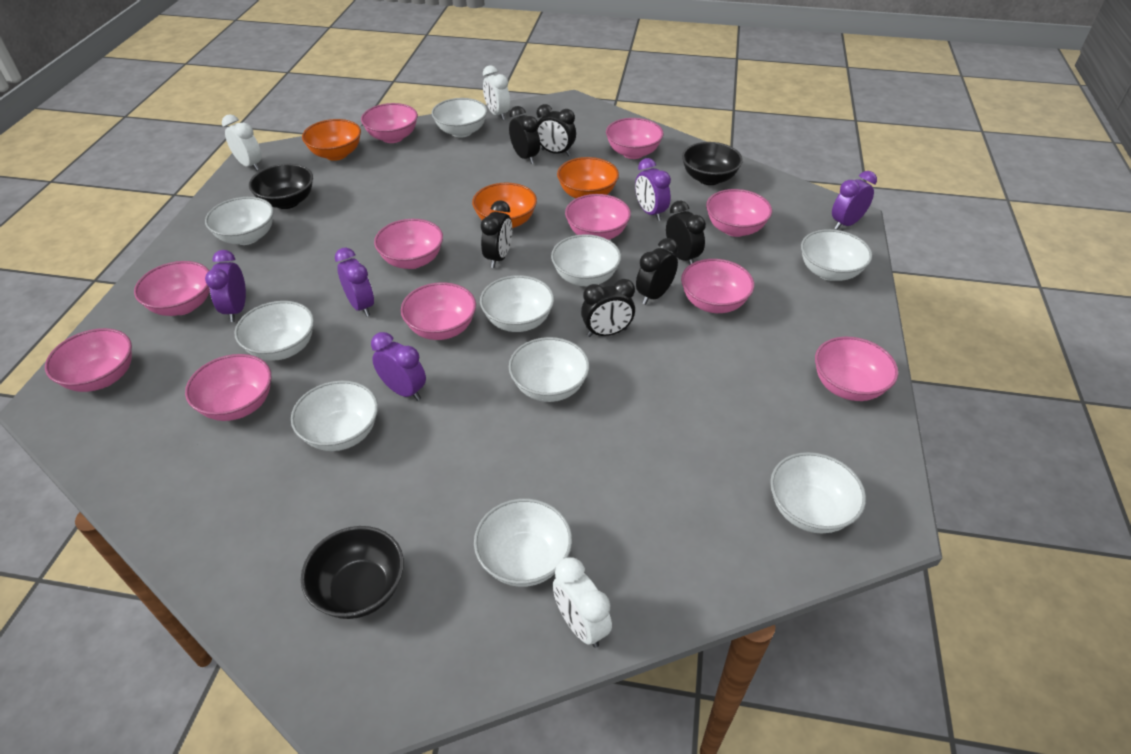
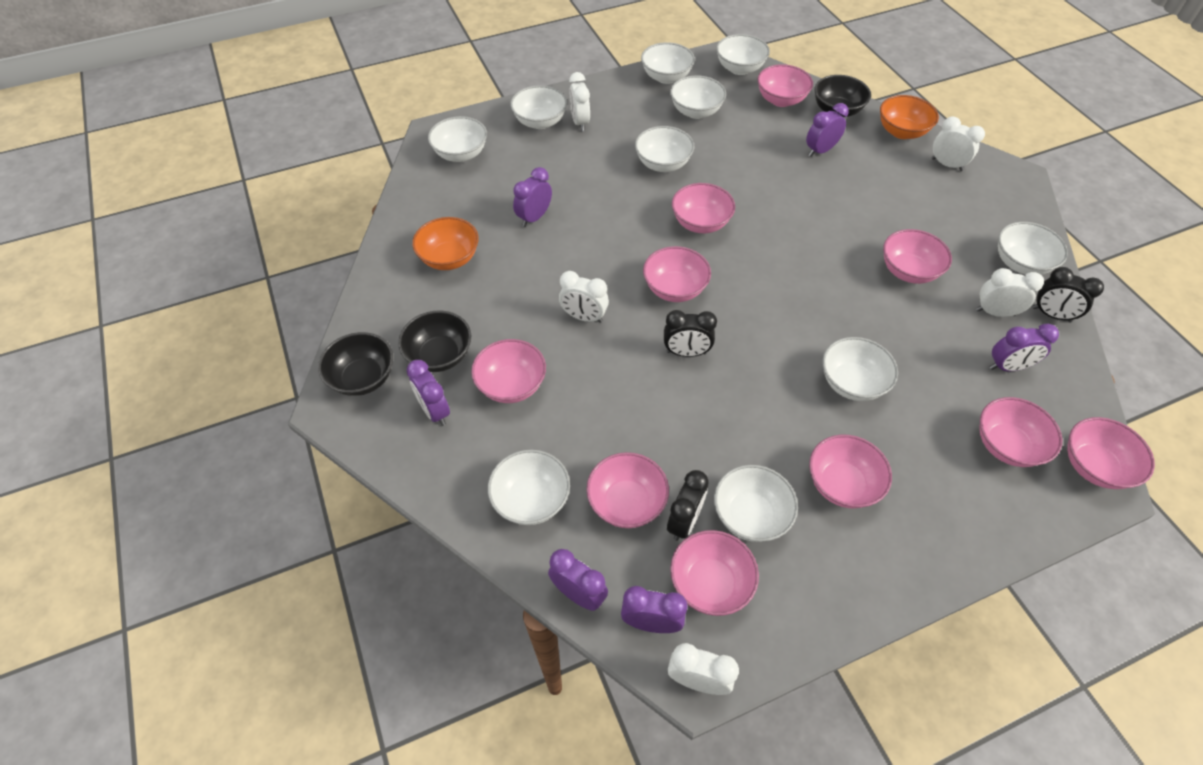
black clock: 6 -> 3
orange bowl: 3 -> 2
pink bowl: 11 -> 10
purple clock: 5 -> 6
white clock: 3 -> 5

